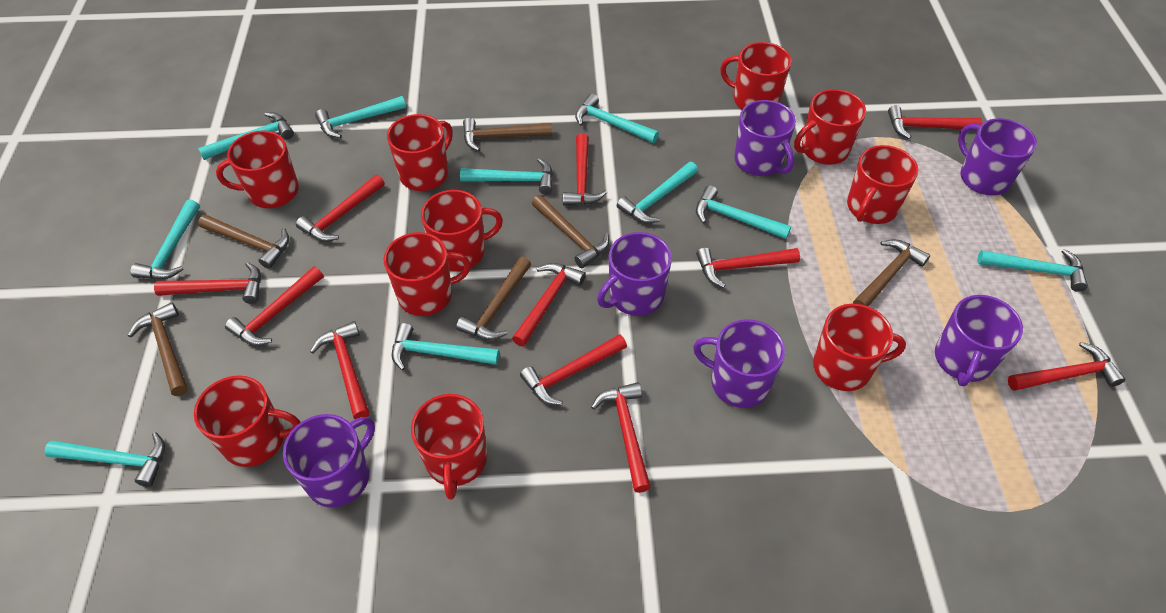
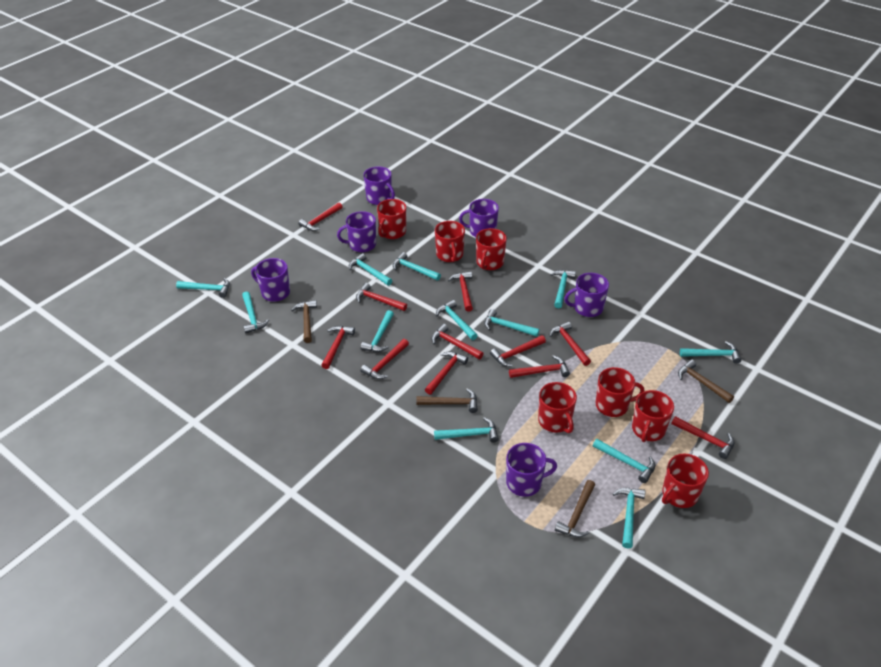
brown hammer: 6 -> 4
red mug: 10 -> 7
turquoise hammer: 10 -> 12

